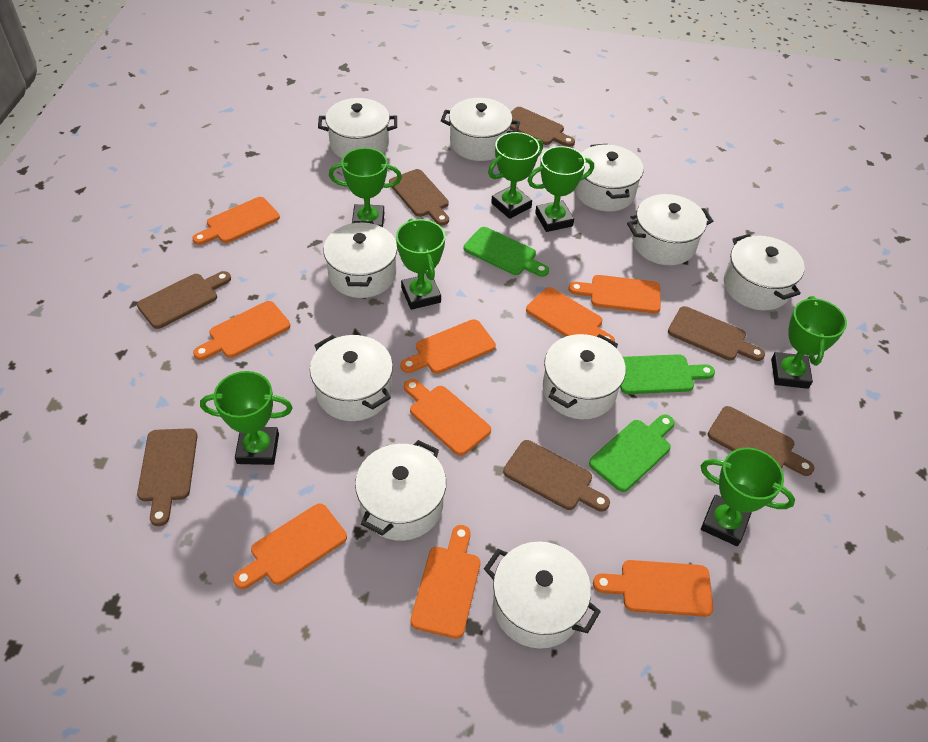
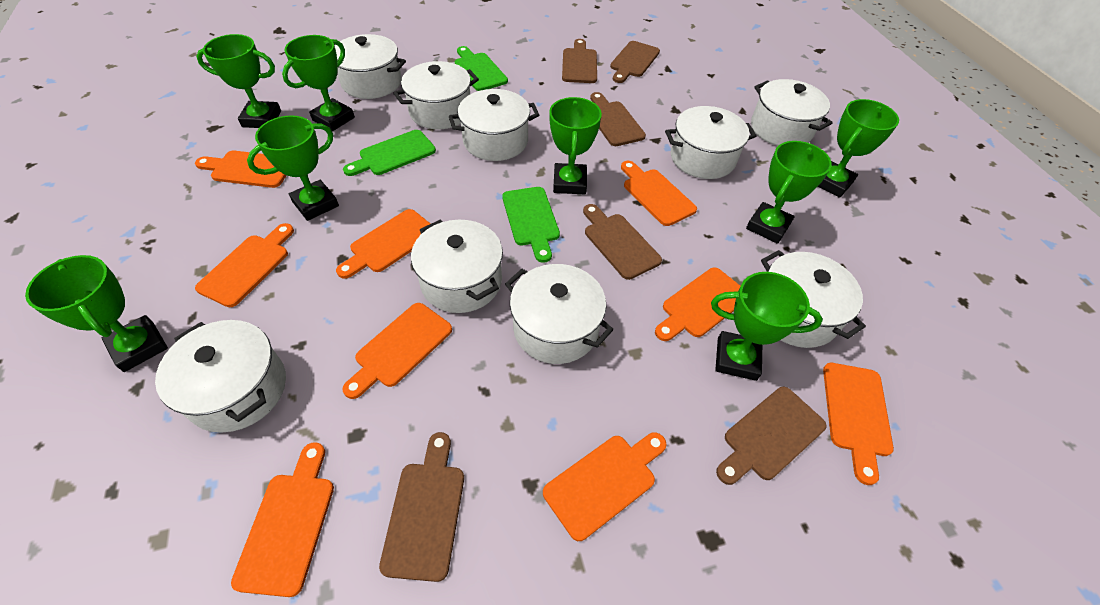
brown cutting board: 7 -> 6
green trophy: 7 -> 8
white pot: 10 -> 9

